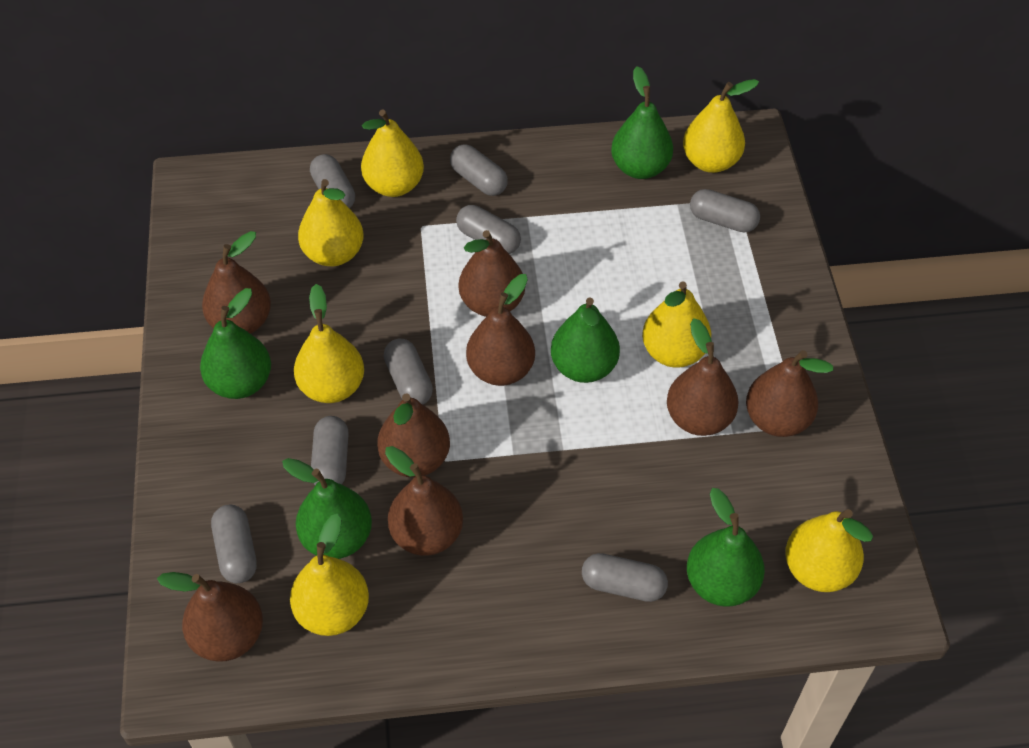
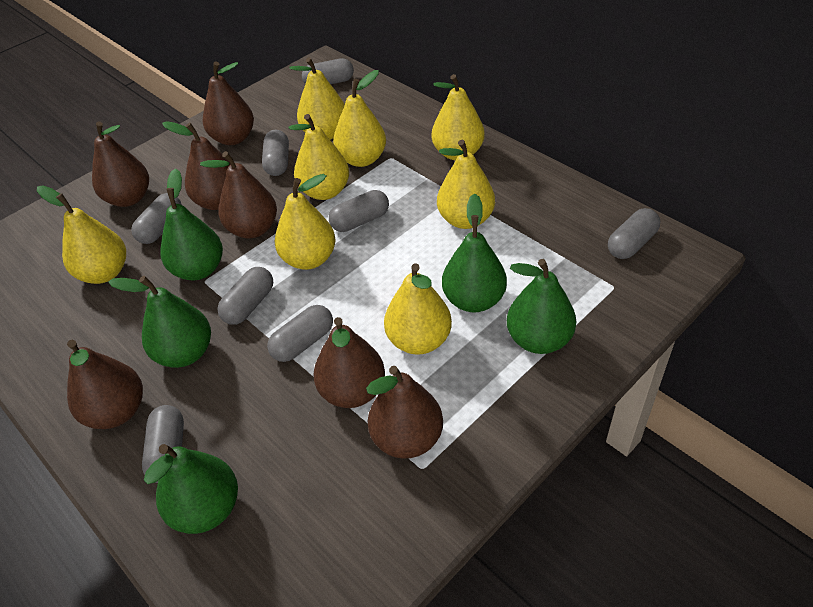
brown pear: 8 -> 7
yellow pear: 7 -> 8

